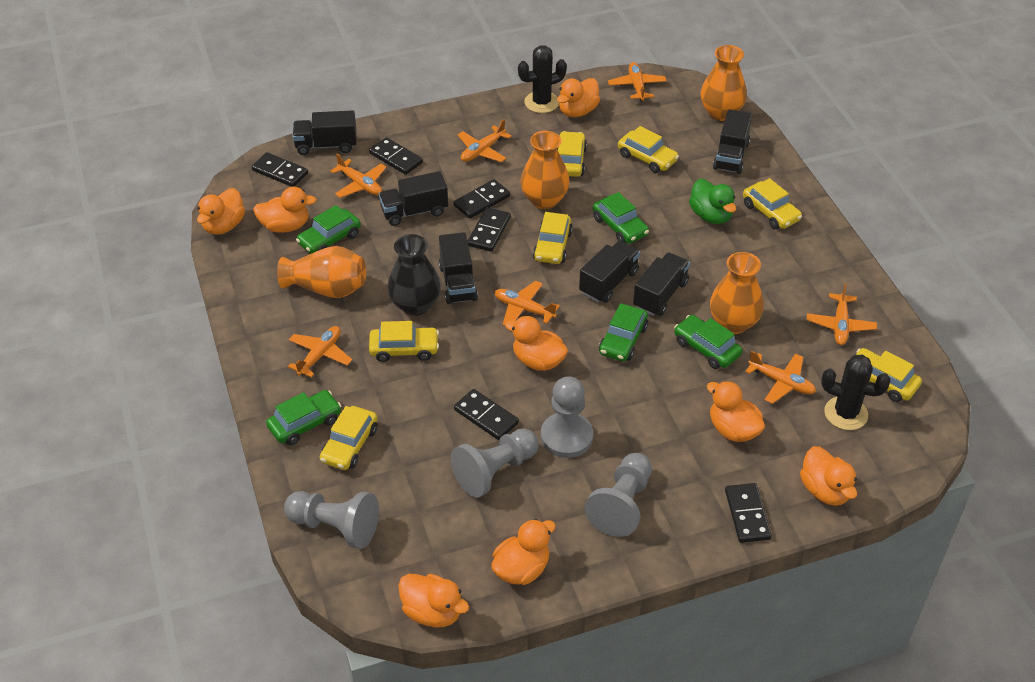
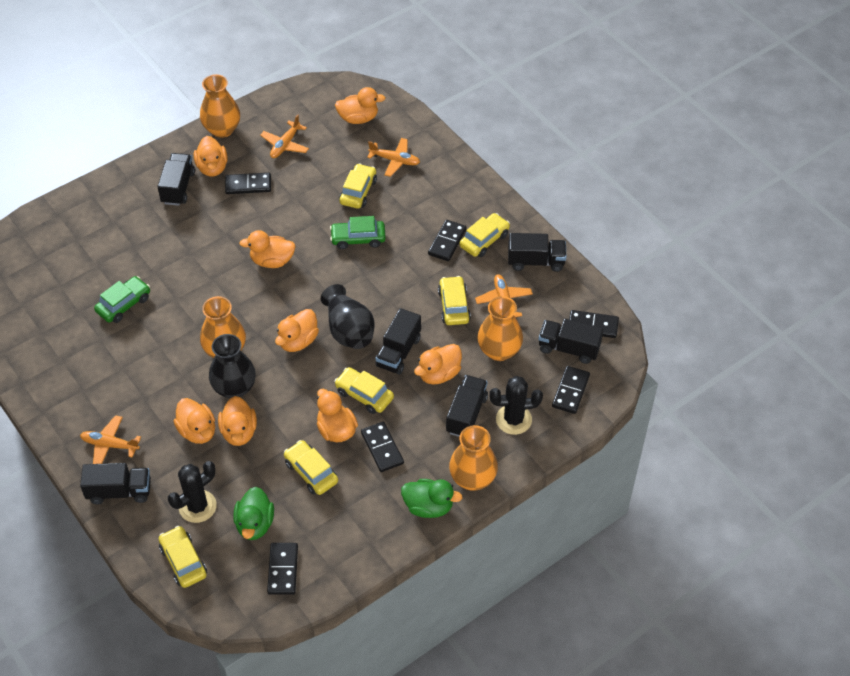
black vase: 1 -> 2
green car: 5 -> 2
green duck: 1 -> 2
grey pawn: 4 -> 0
orange plane: 7 -> 4
yellow car: 7 -> 6

